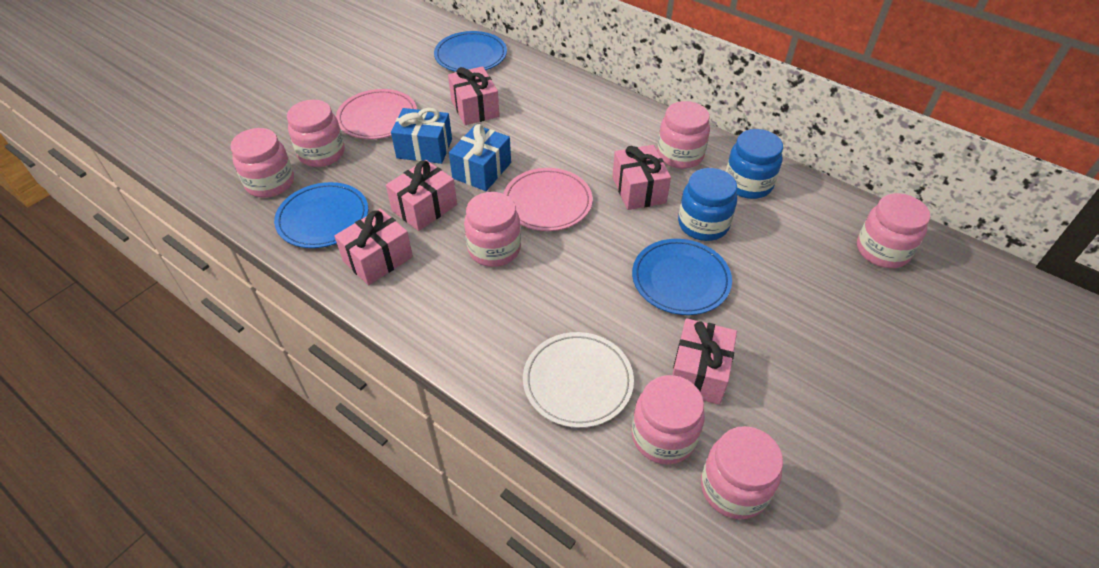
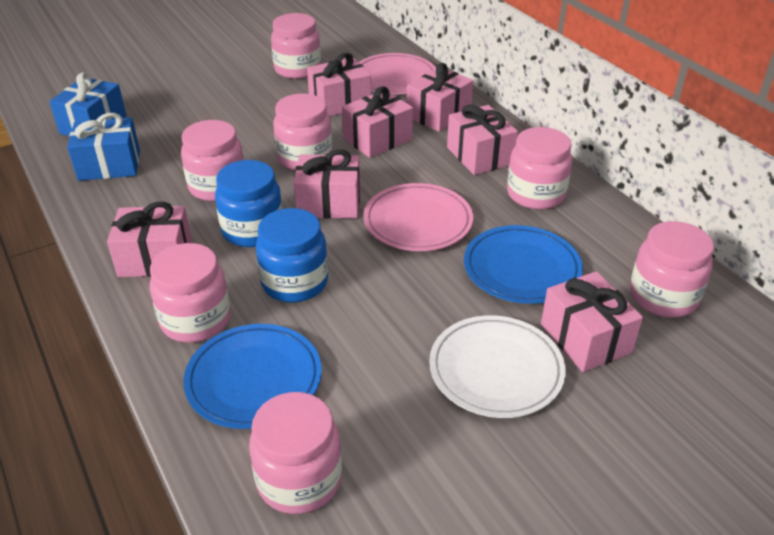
blue plate: 3 -> 2
pink gift: 5 -> 7

